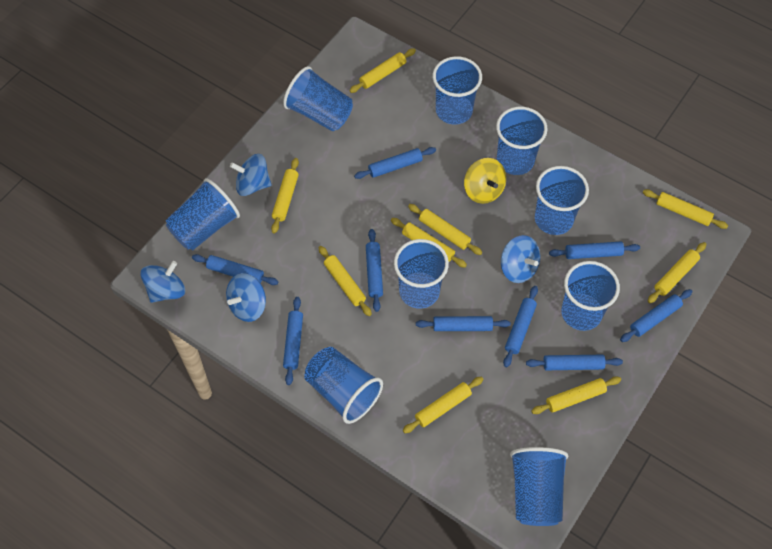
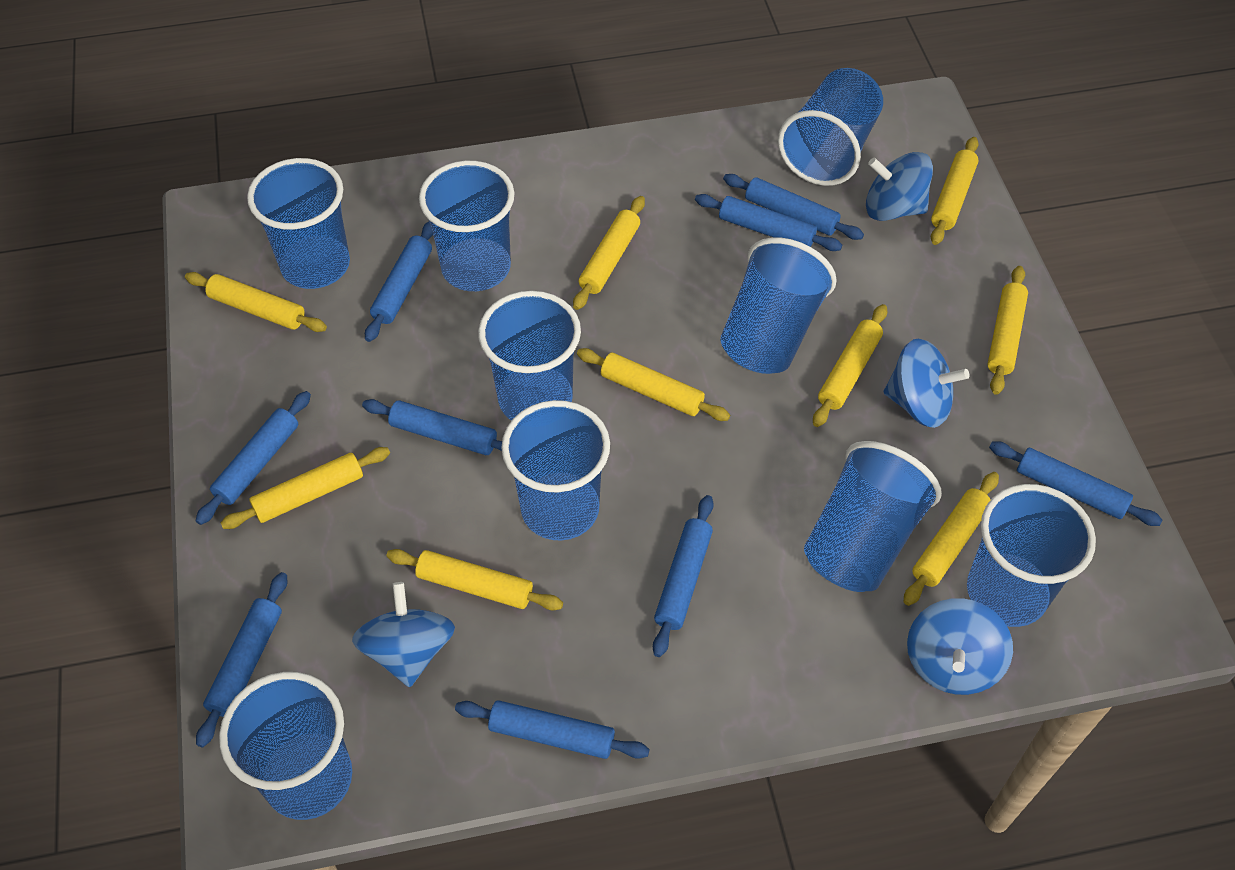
yellow spinning top: 1 -> 0

